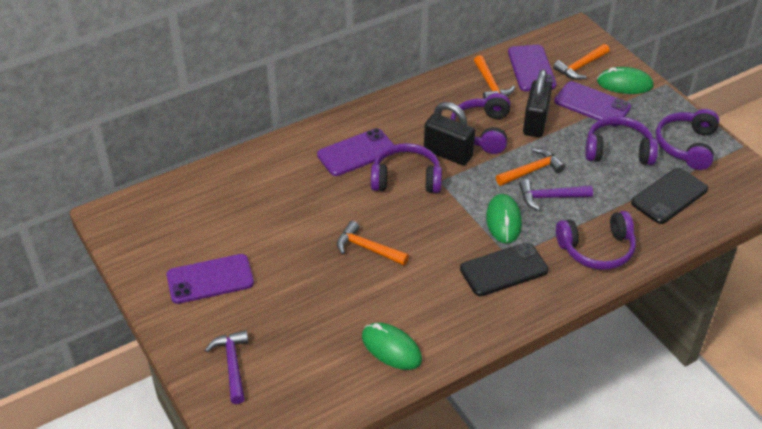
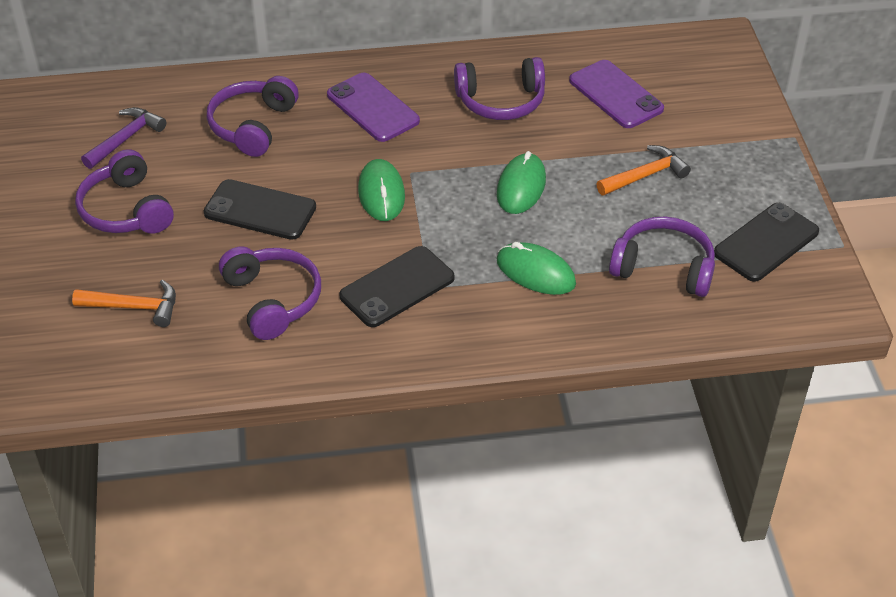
black padlock: 2 -> 0
black phone: 2 -> 3
orange hammer: 4 -> 2
purple hammer: 2 -> 1
purple phone: 4 -> 2

